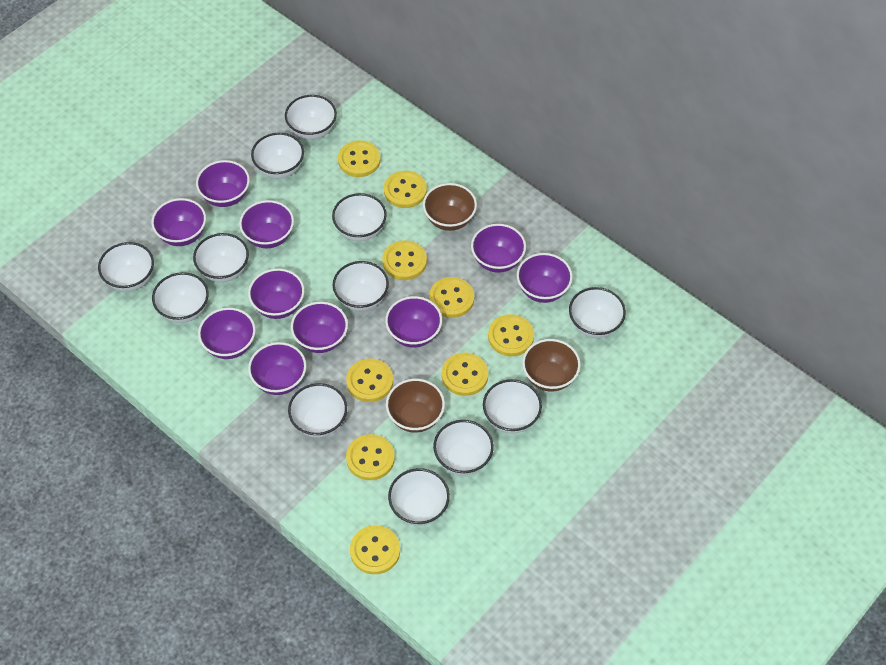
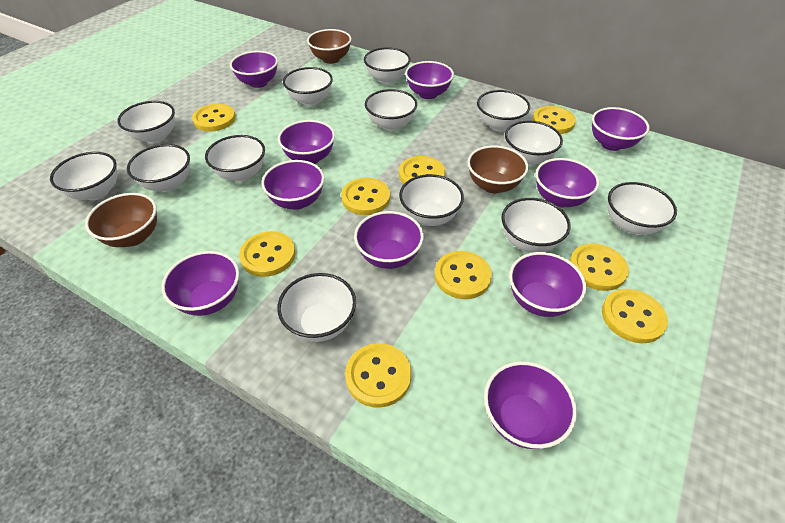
white bowl: 12 -> 13

